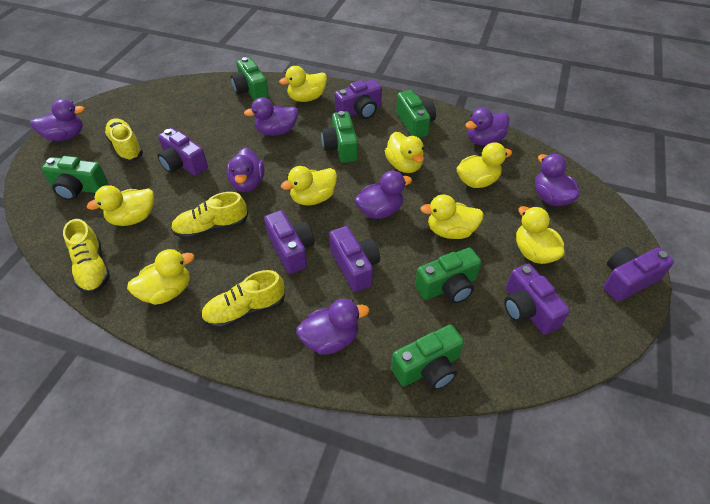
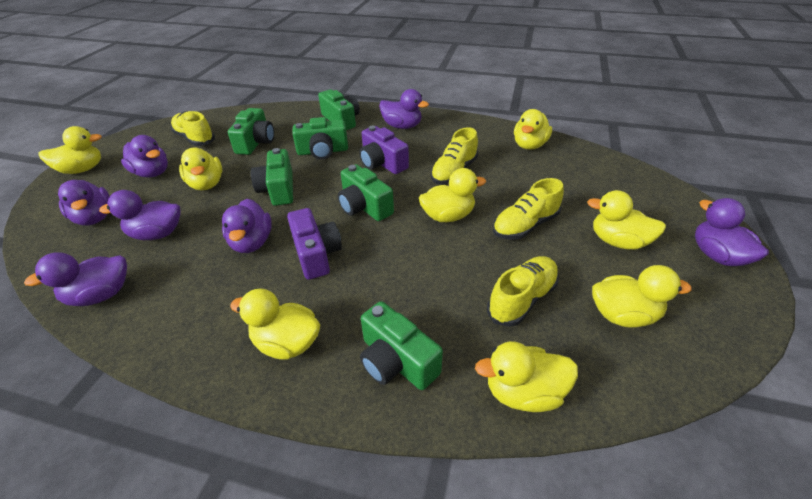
purple camera: 6 -> 2

